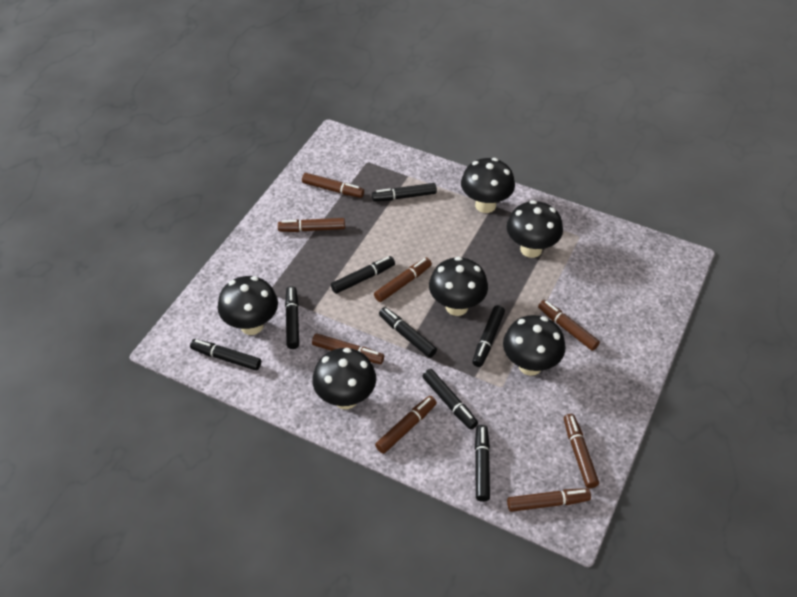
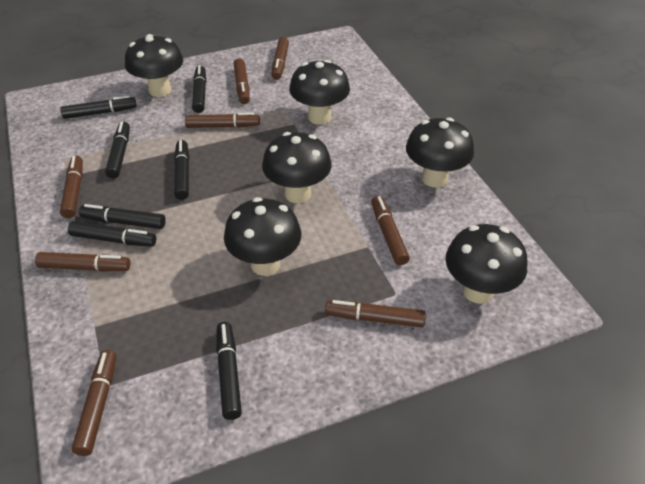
black marker: 8 -> 7

